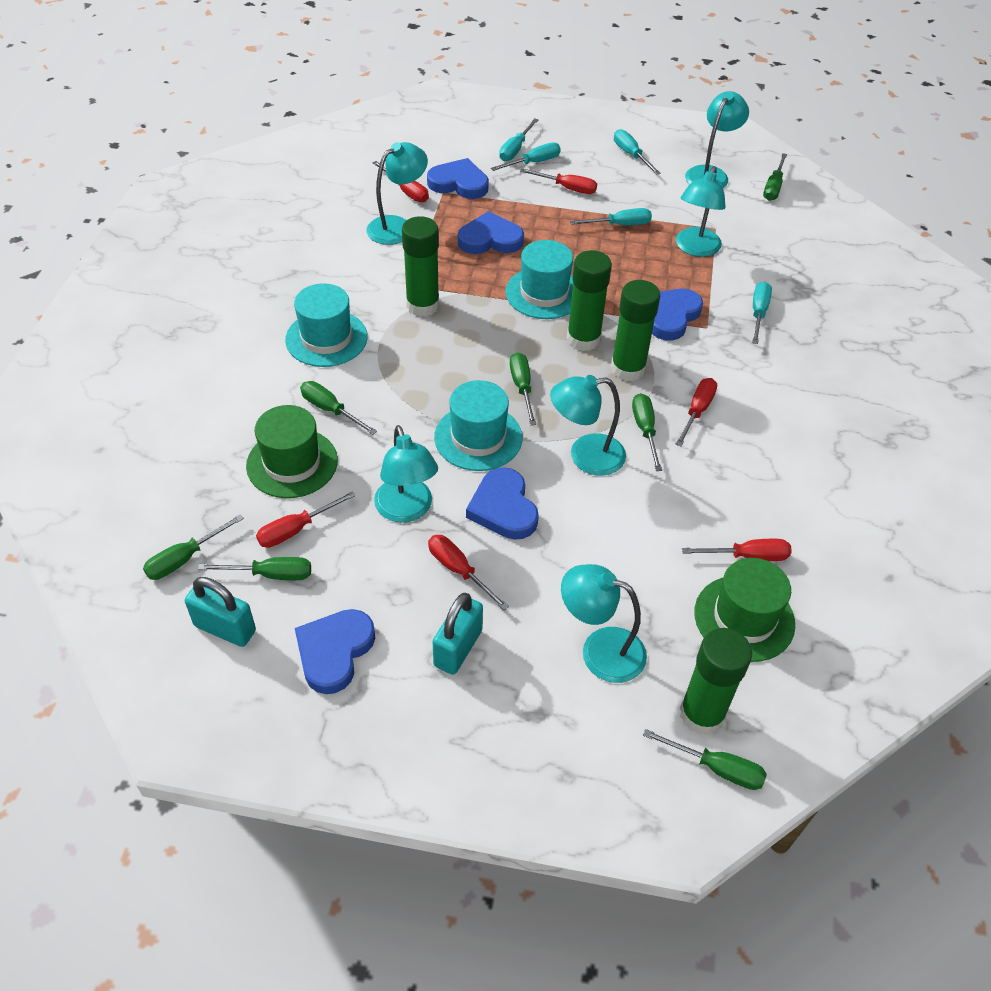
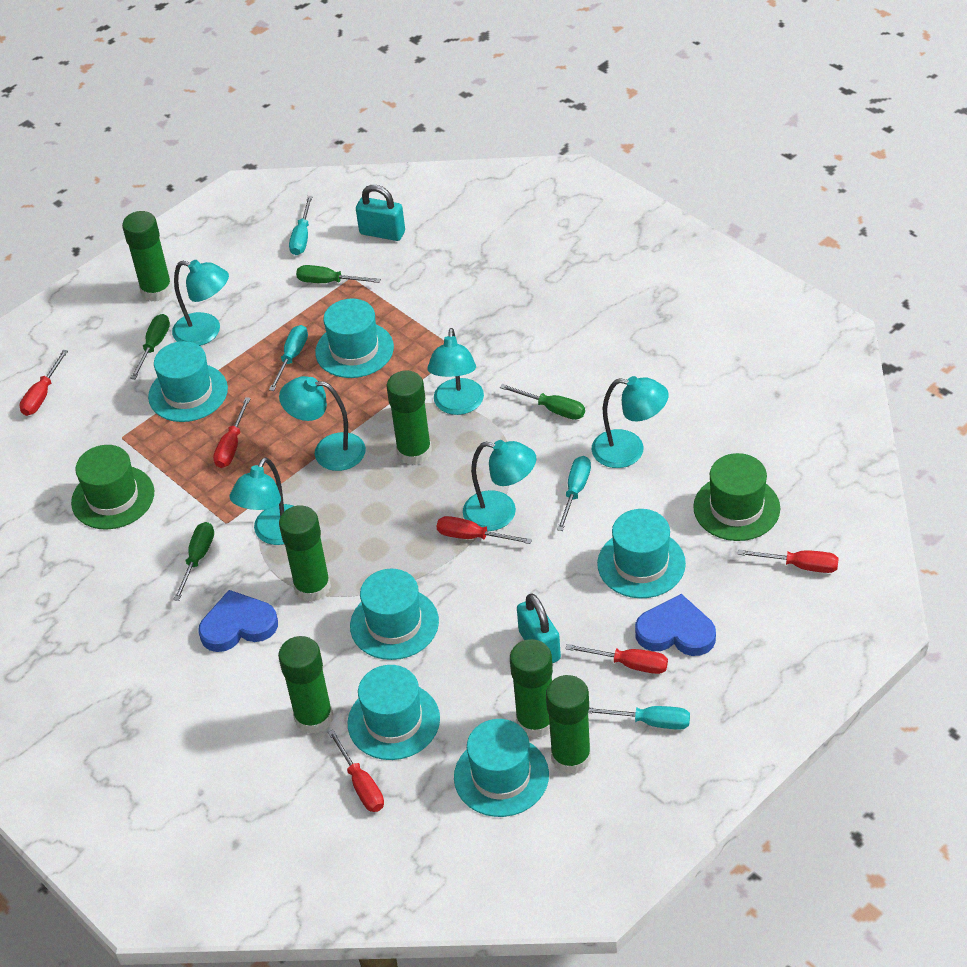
blue heart: 5 -> 2
green glue stick: 4 -> 6
green screwdriver: 7 -> 4
turquoise hat: 3 -> 6
turquoise screwdriver: 5 -> 4

